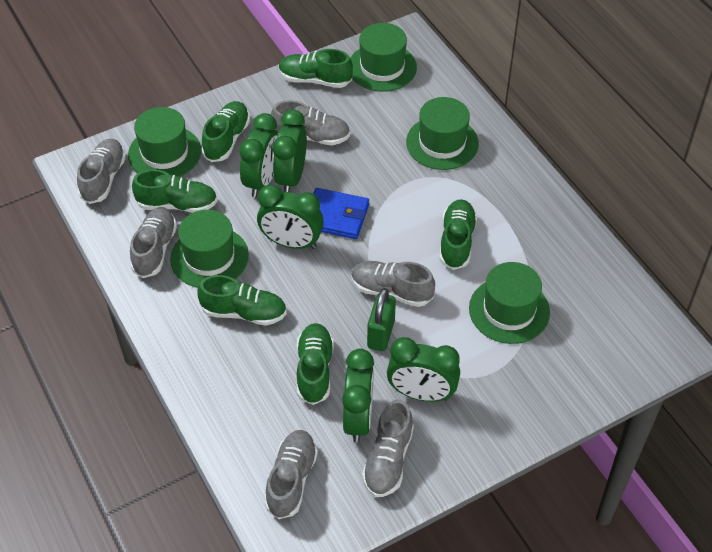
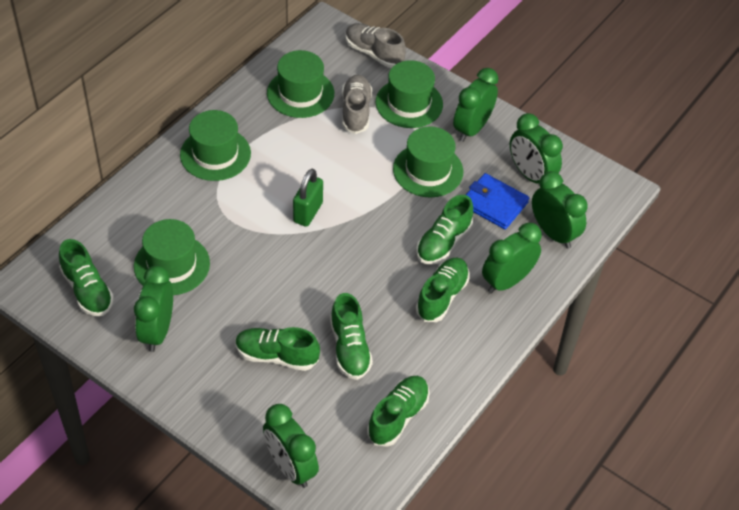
green clock: 5 -> 6
grey shoe: 6 -> 2

